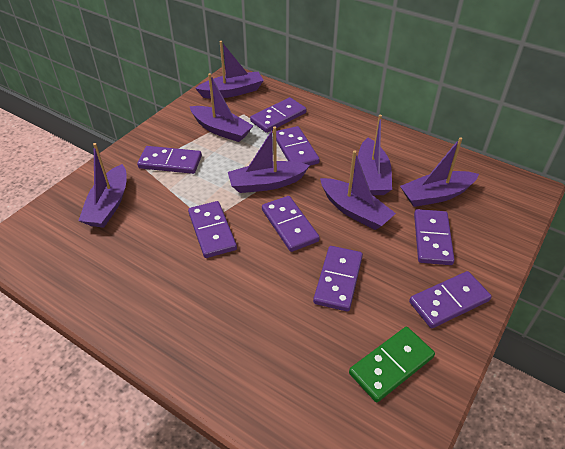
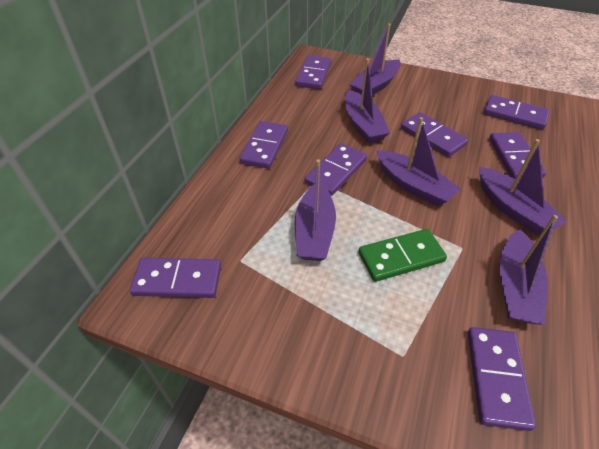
purple boat: 7 -> 6

